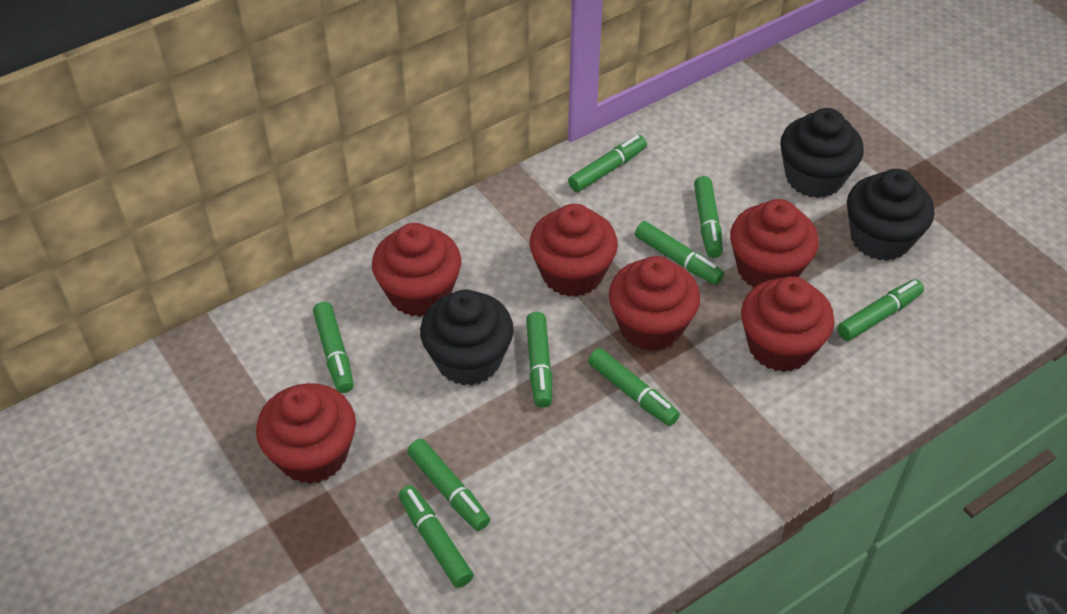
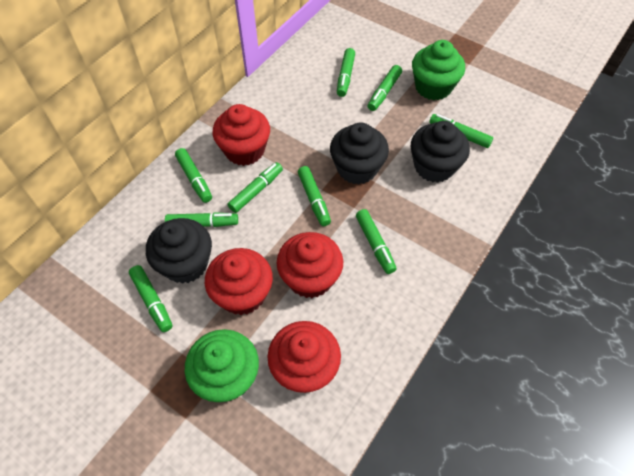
green cupcake: 0 -> 2
red cupcake: 6 -> 4

